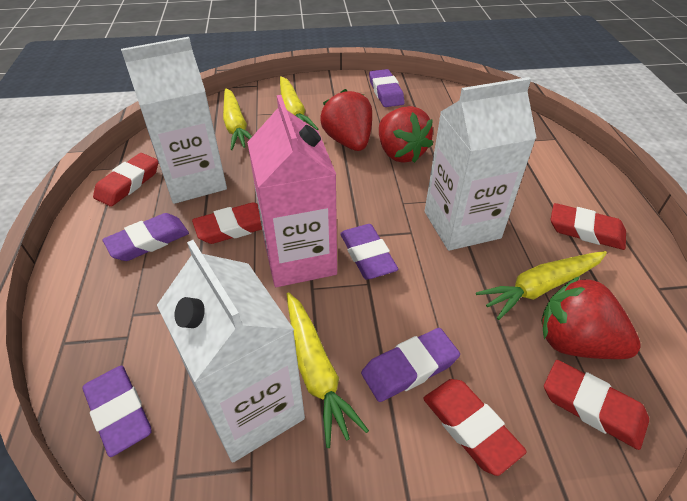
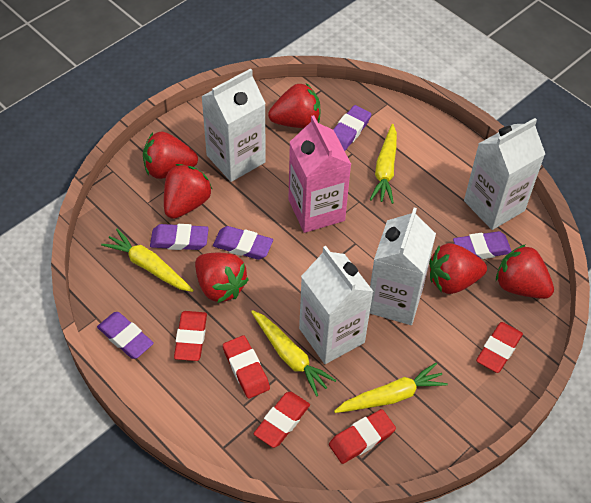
red strawberry: 3 -> 6
white carton: 3 -> 4

